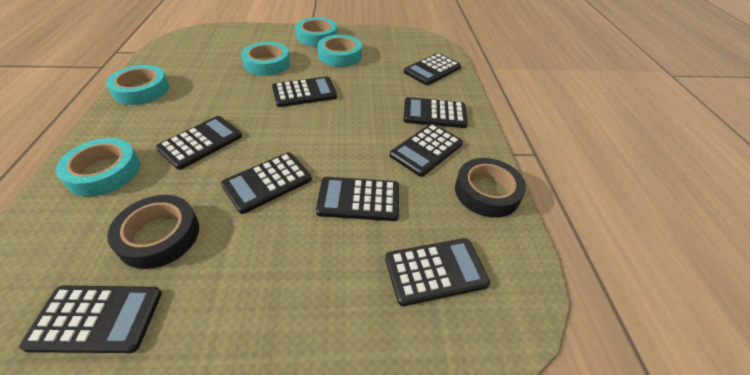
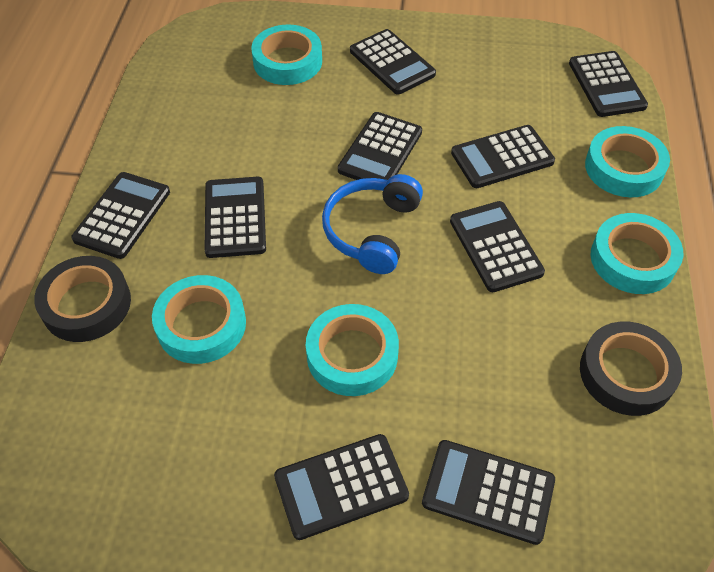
blue headphones: 0 -> 1

